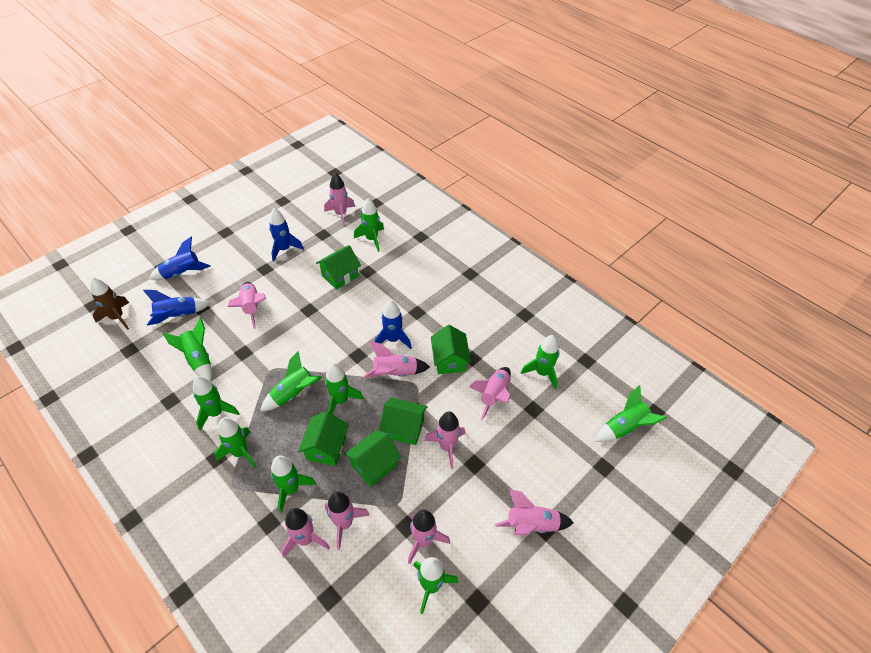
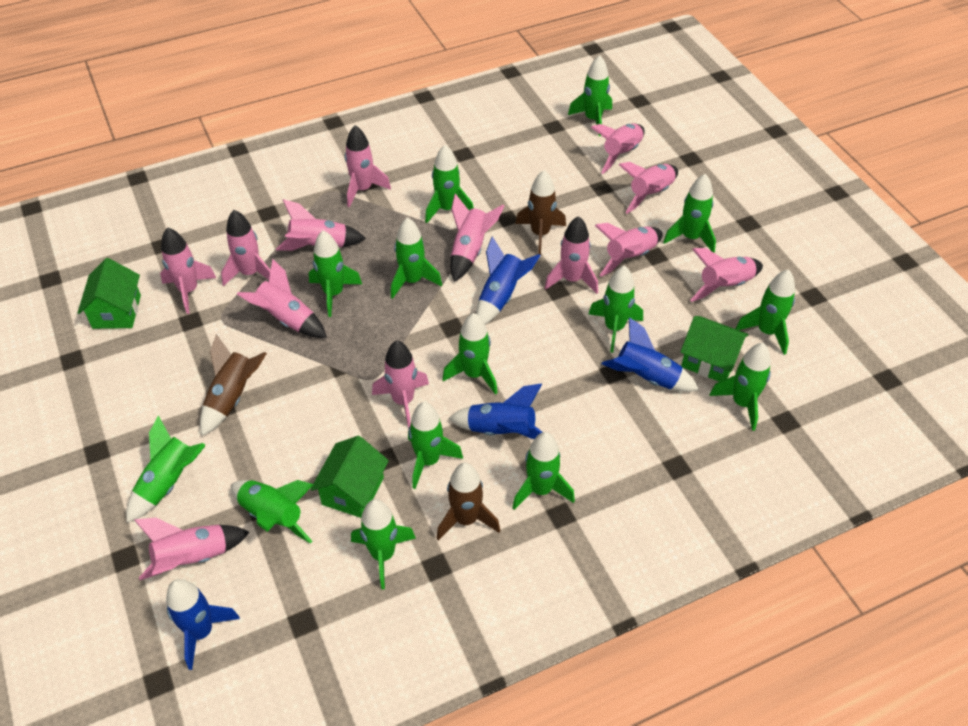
brown rocket: 1 -> 3
green house: 5 -> 3
green rocket: 10 -> 14
pink rocket: 9 -> 13

